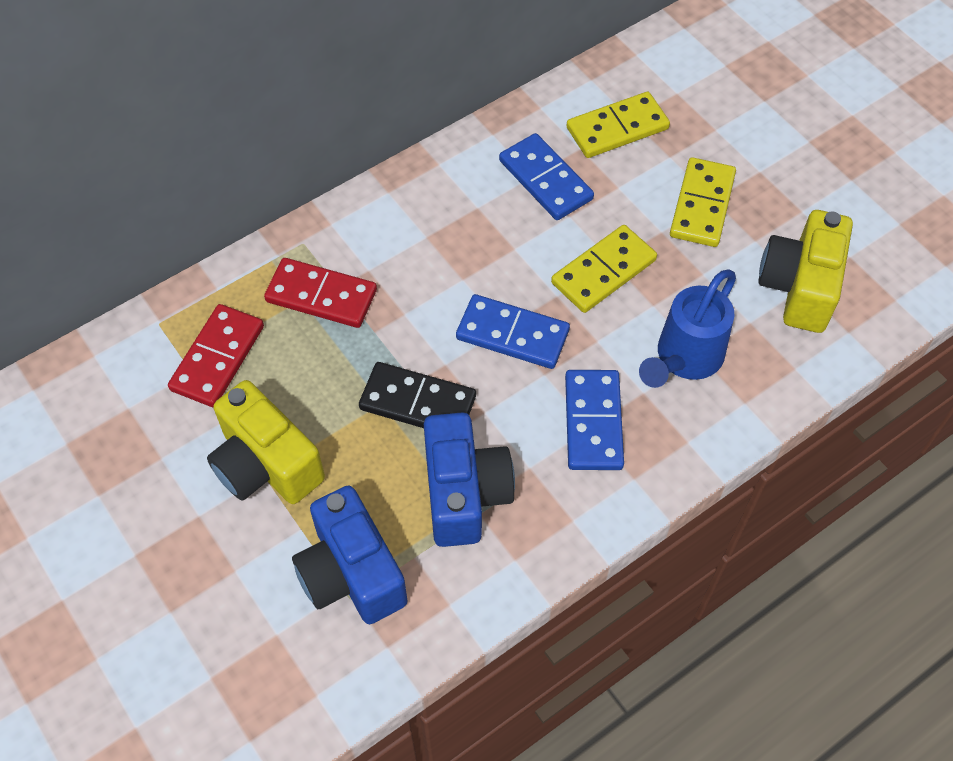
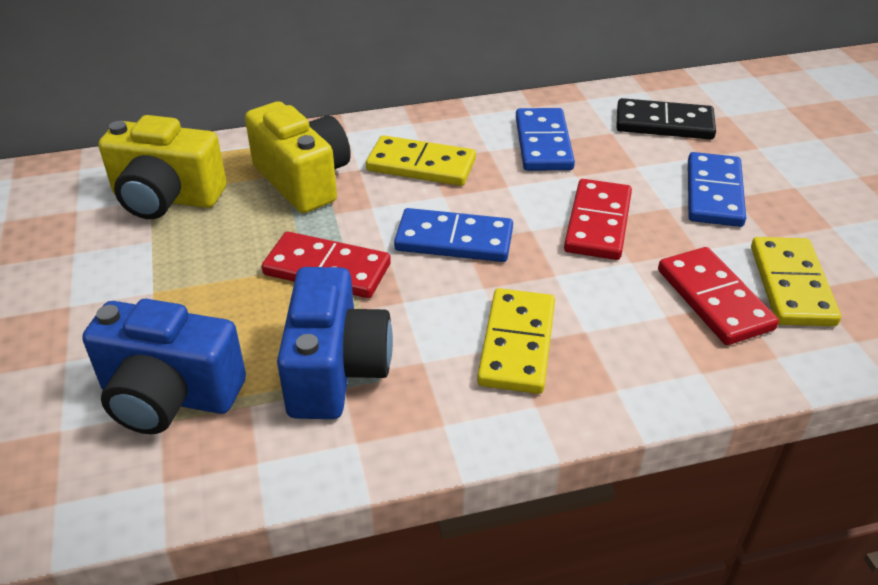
blue watering can: 1 -> 0
red domino: 2 -> 3

